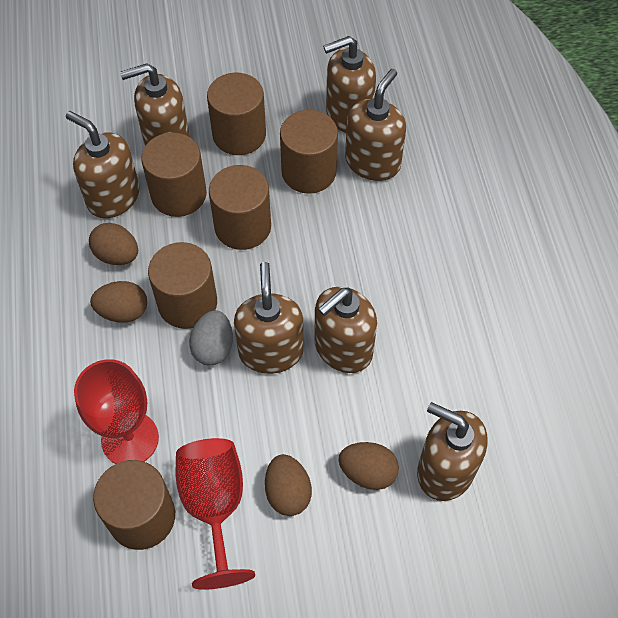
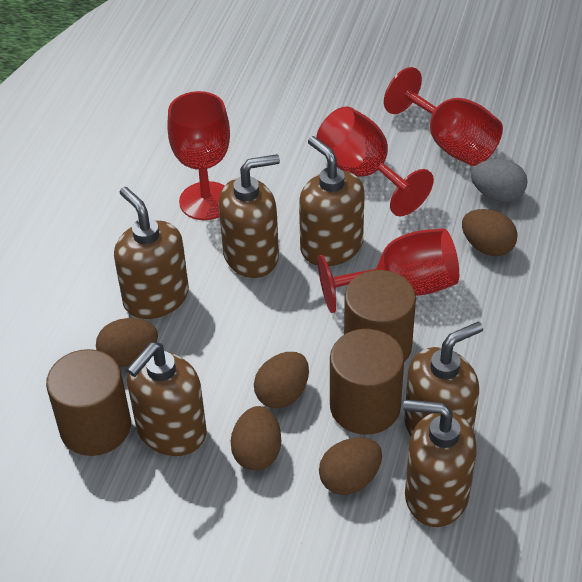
brown cylinder: 6 -> 3
brown egg: 4 -> 5
brown soap dispenser: 7 -> 6
red goblet: 2 -> 4

